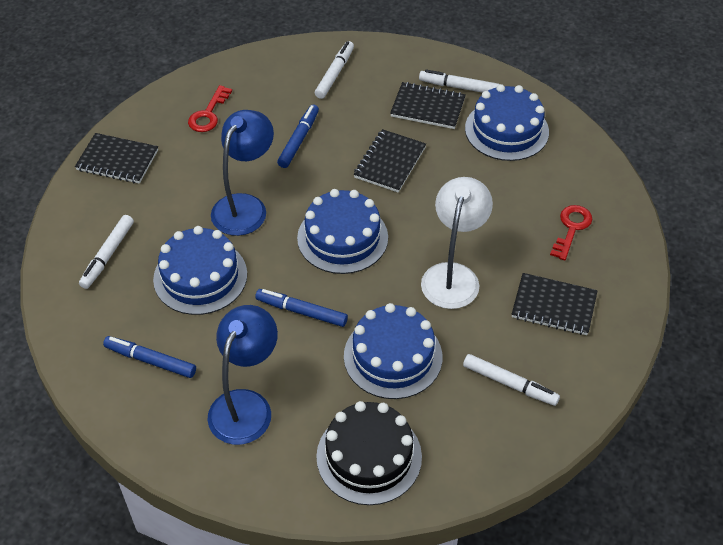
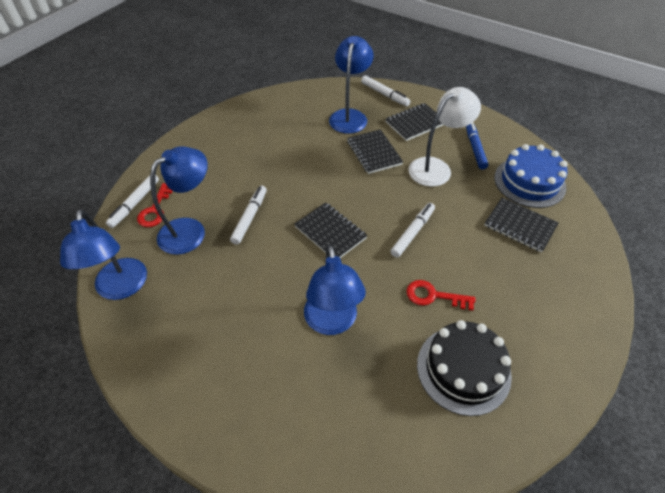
blue cake: 4 -> 1
blue lamp: 2 -> 4
blue marker: 3 -> 1

